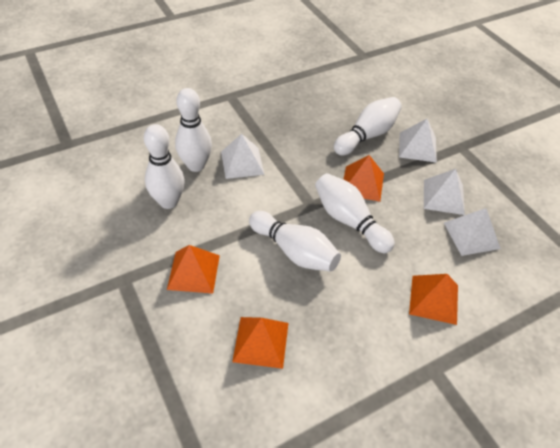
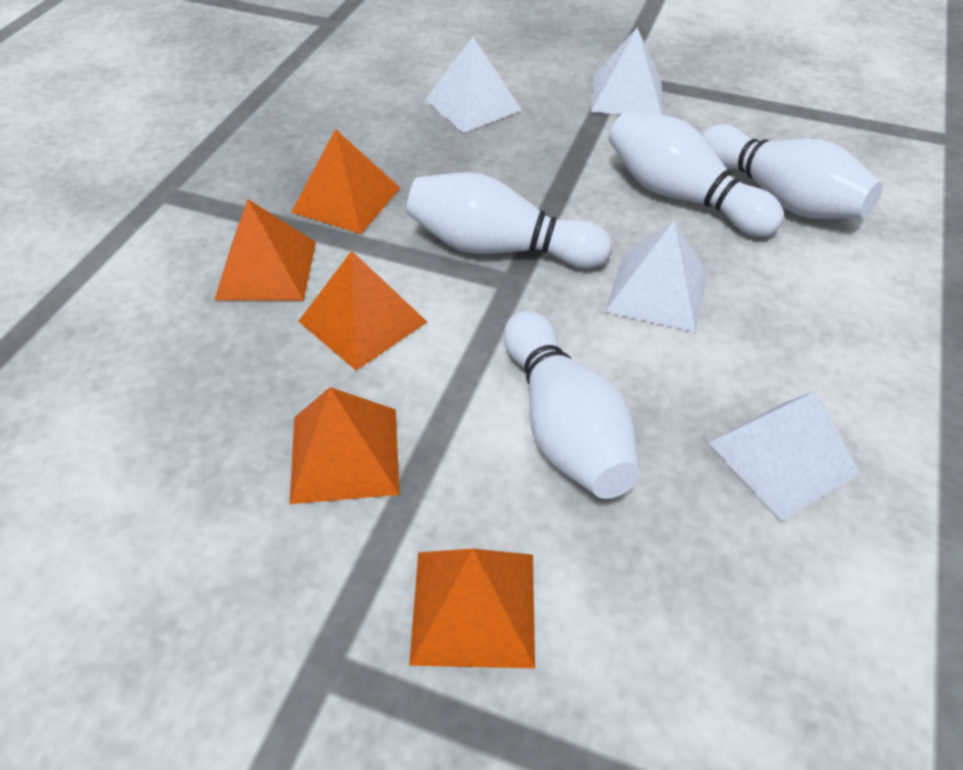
orange pyramid: 4 -> 5
white bowling pin: 5 -> 4

